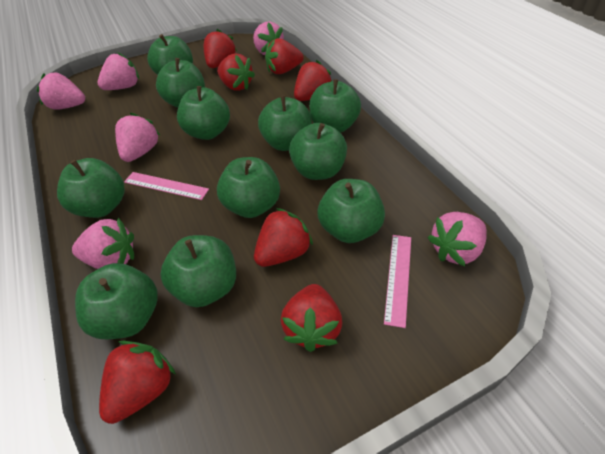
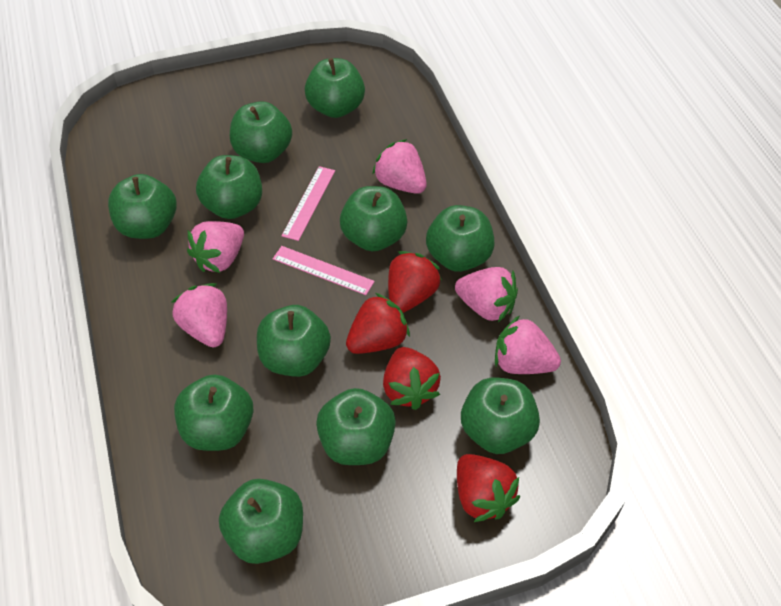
pink strawberry: 6 -> 5
red strawberry: 7 -> 4

